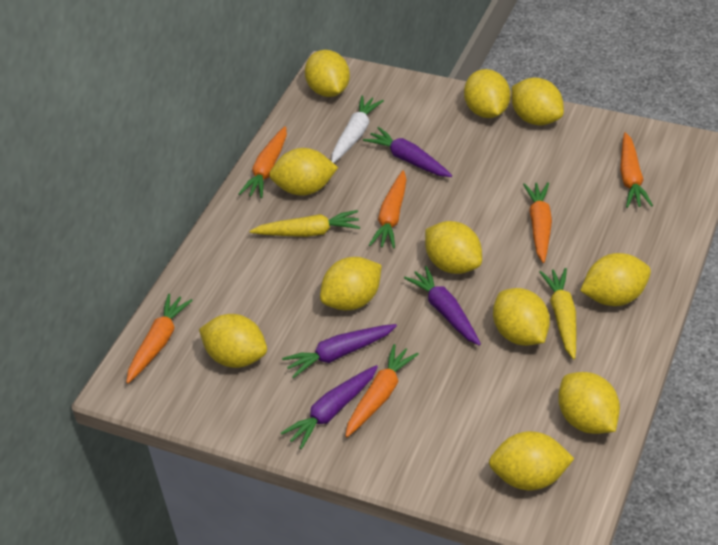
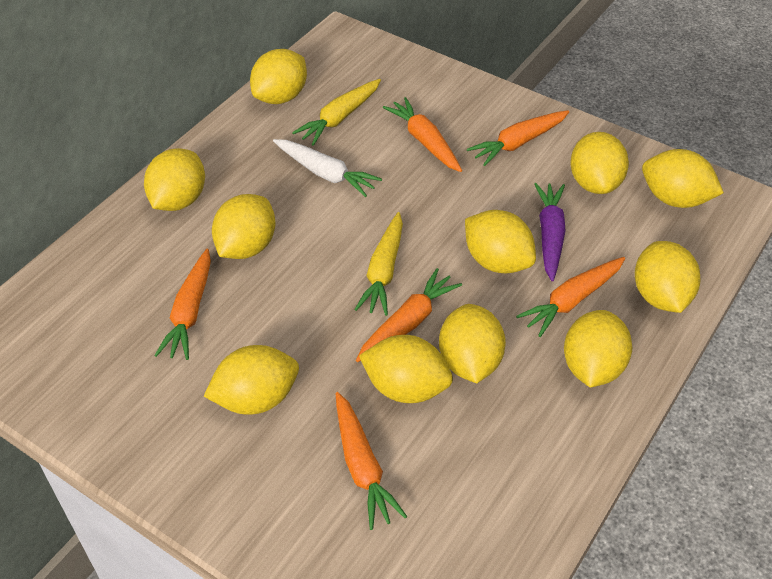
purple carrot: 4 -> 1

